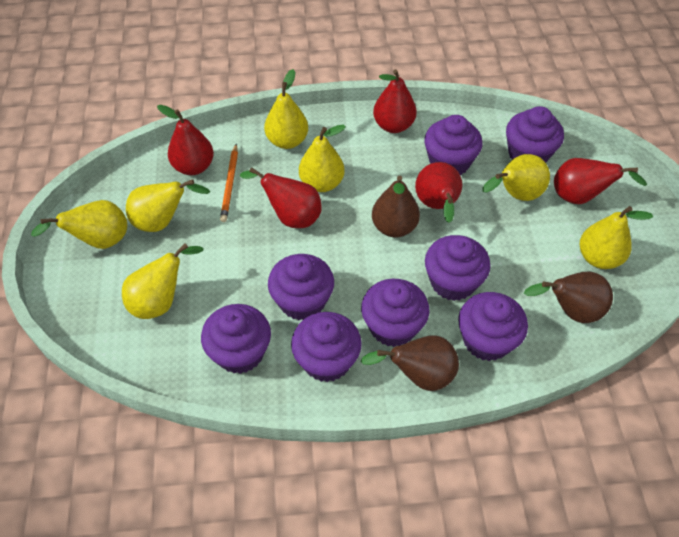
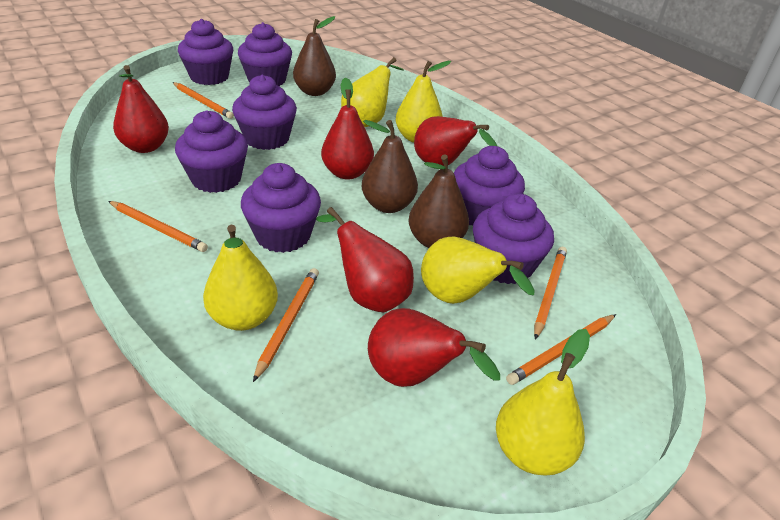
orange pencil: 1 -> 5
purple cupcake: 8 -> 7
yellow pear: 7 -> 5

